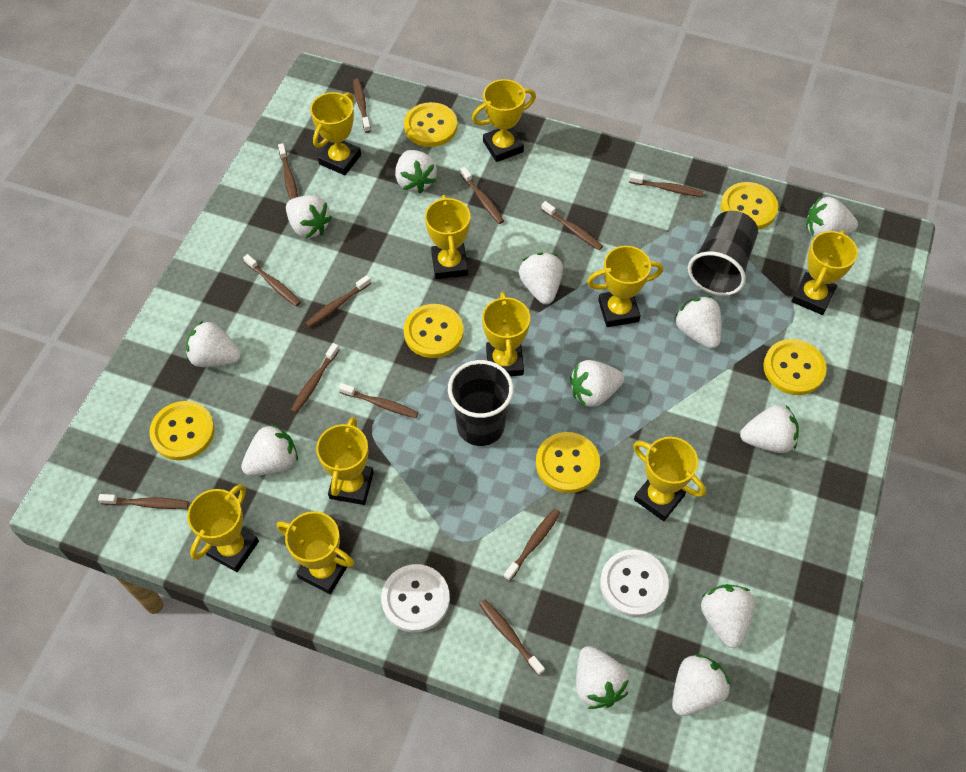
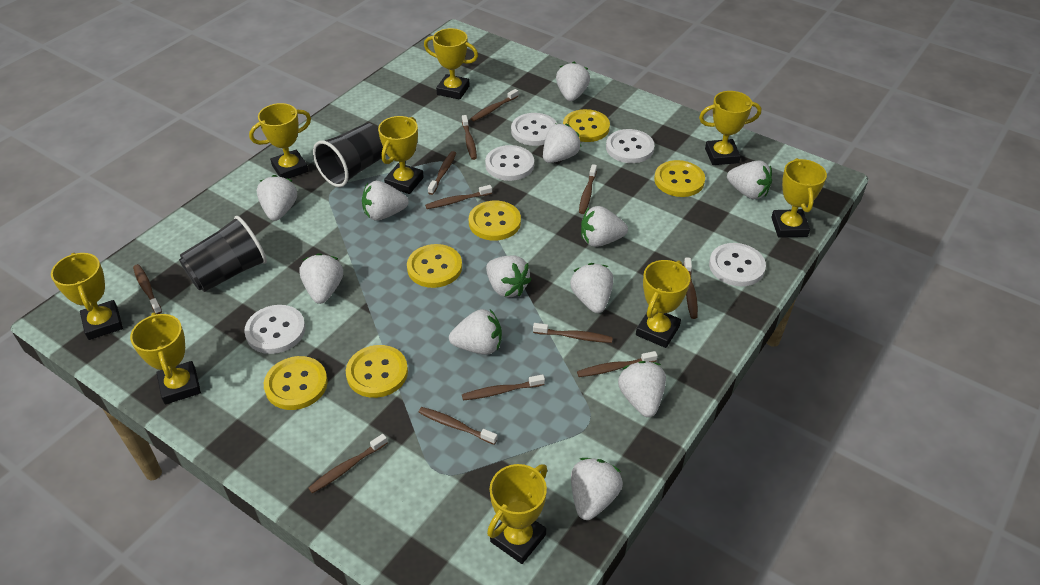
white button: 2 -> 5
yellow trophy: 10 -> 9

